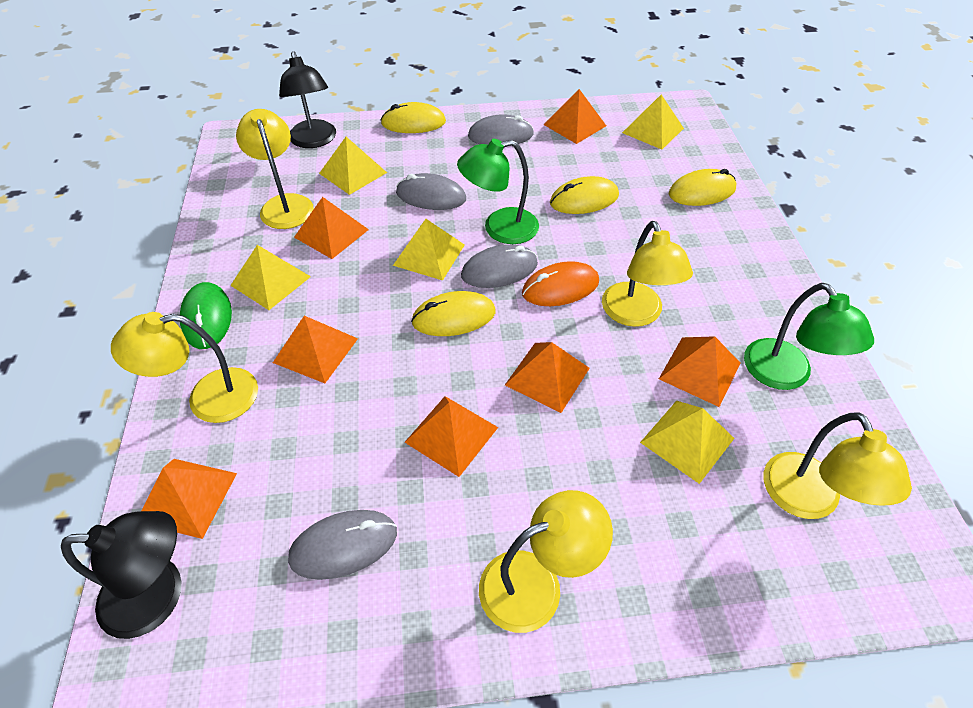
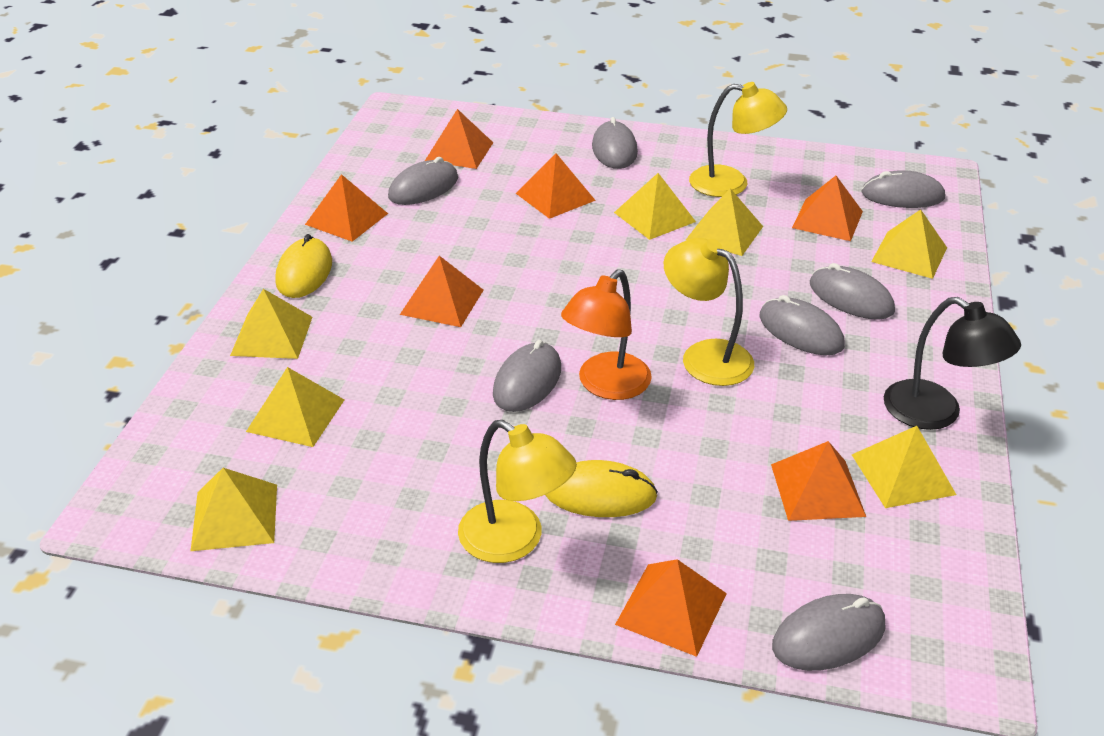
black lamp: 2 -> 1
green lamp: 2 -> 0
green mouse: 1 -> 0
grey mouse: 4 -> 7
orange lamp: 0 -> 1
orange mouse: 1 -> 0
yellow lamp: 5 -> 3
yellow mouse: 4 -> 2
yellow pyramid: 5 -> 7

